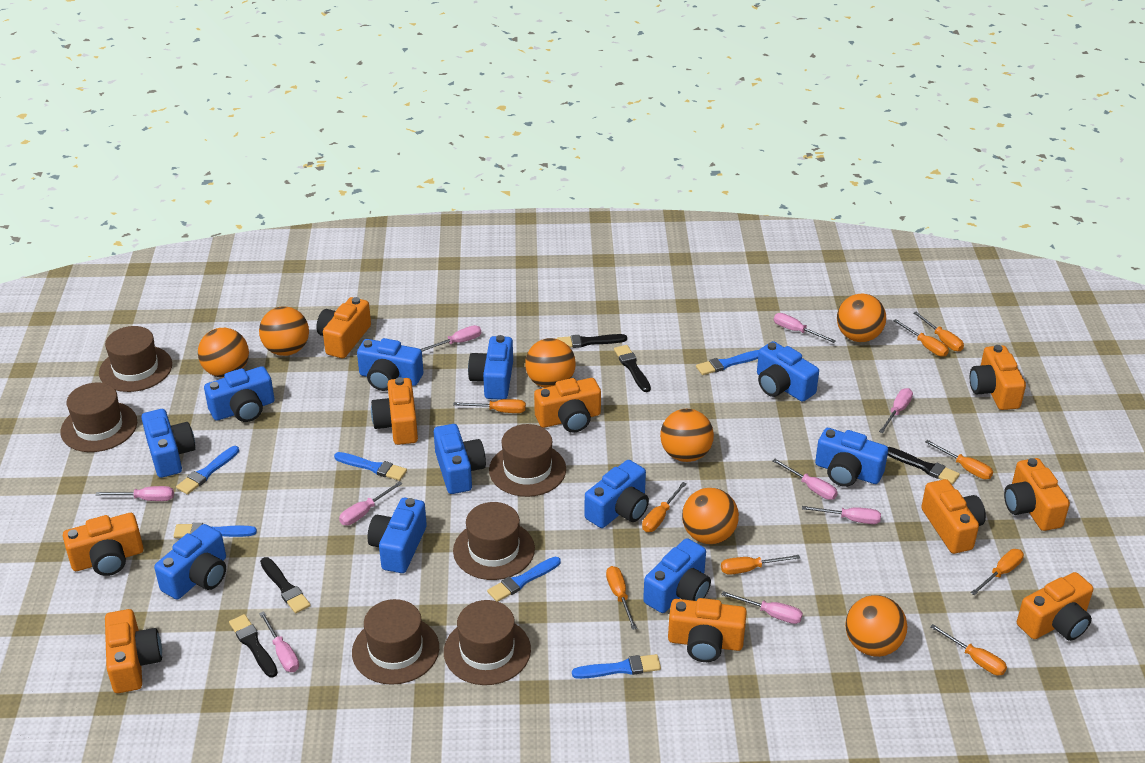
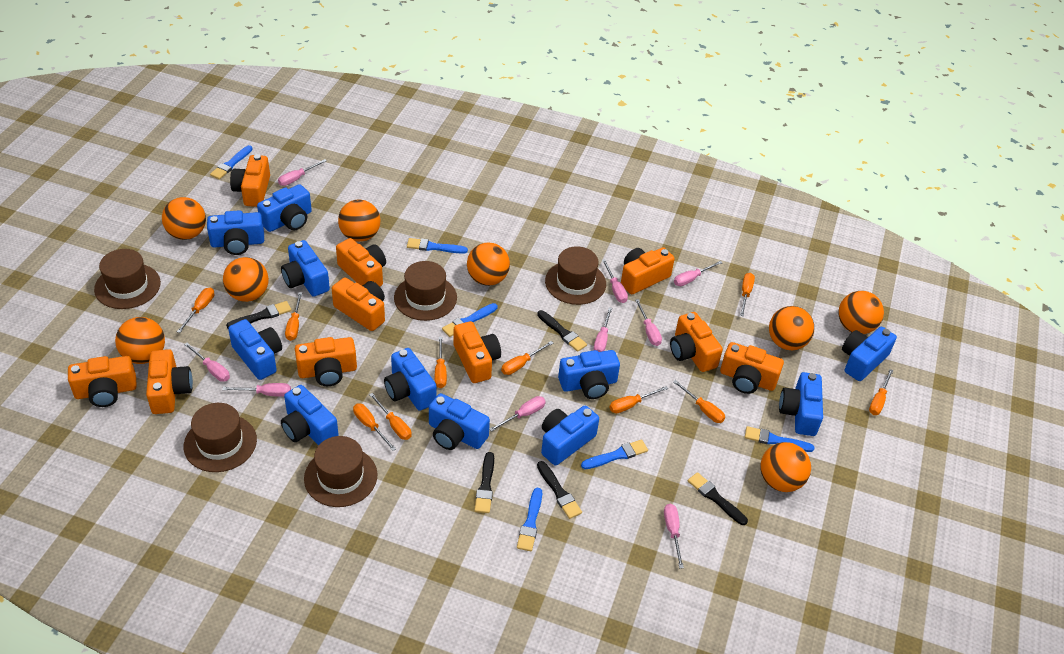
brown hat: 6 -> 5
orange ball: 7 -> 8
orange screwdriver: 9 -> 10

